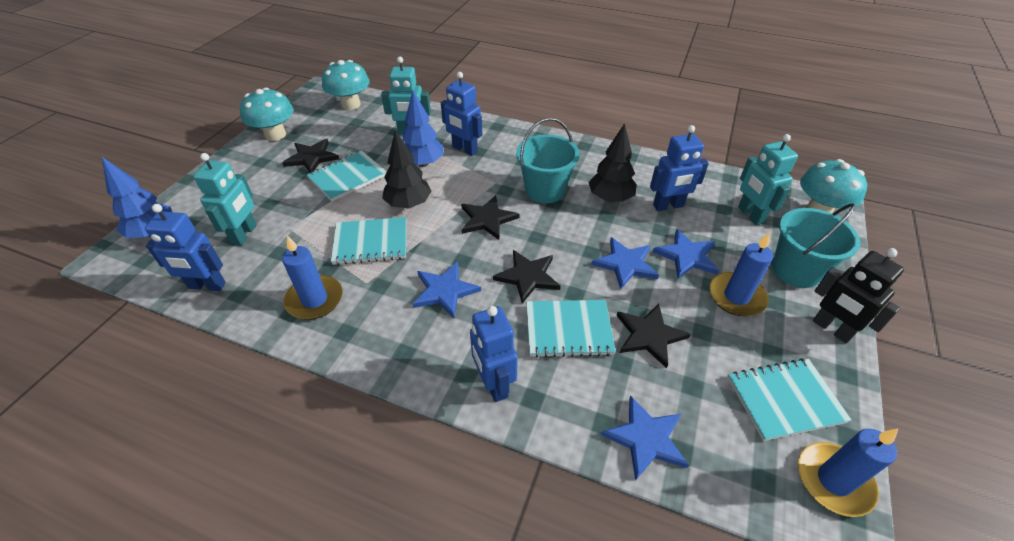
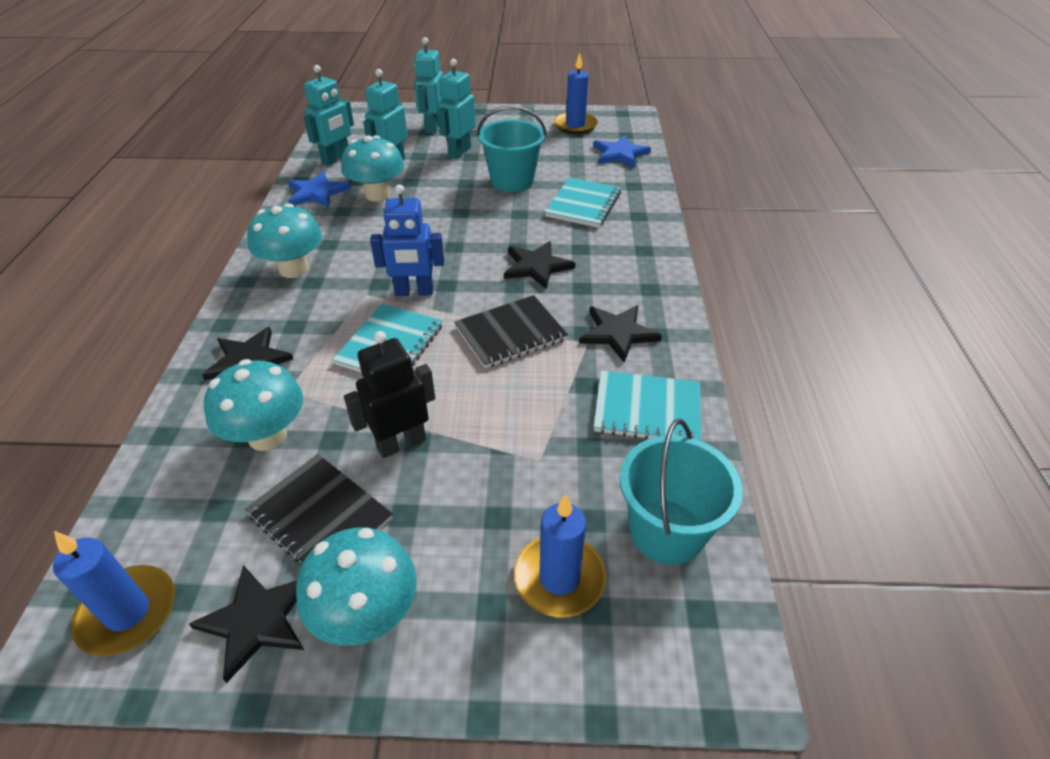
black notebook: 0 -> 2
black tree: 2 -> 0
blue robot: 4 -> 1
blue star: 4 -> 2
blue tree: 2 -> 0
turquoise mushroom: 3 -> 4
turquoise notebook: 4 -> 3
turquoise robot: 3 -> 4

